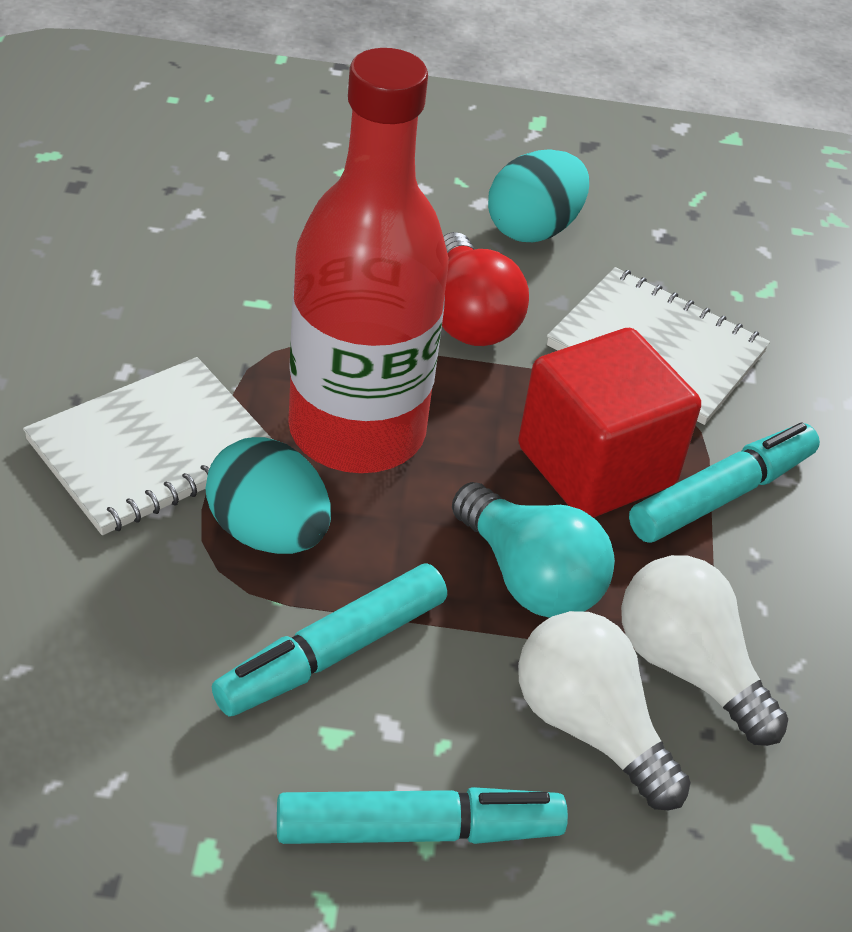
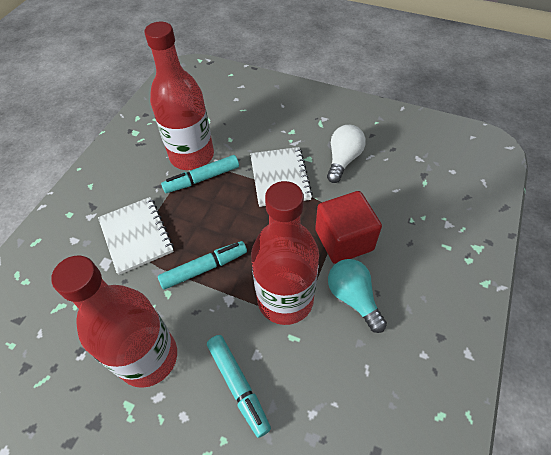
red bottle: 1 -> 3
red light bulb: 1 -> 0
turquoise egg: 2 -> 0
white light bulb: 2 -> 1

